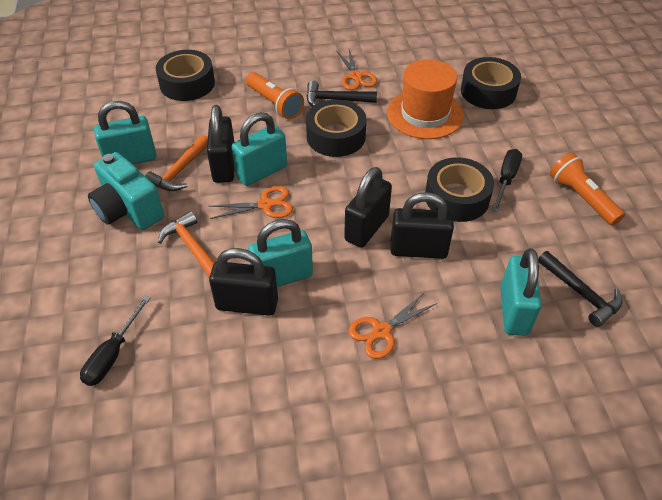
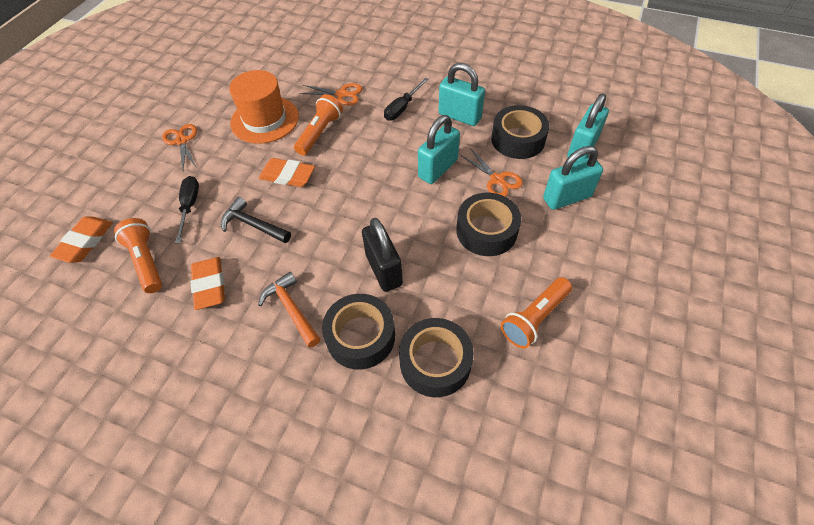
black hammer: 2 -> 1
black padlock: 4 -> 1
orange eraser: 0 -> 3
orange flashlight: 2 -> 3
orange hammer: 2 -> 1
turquoise camera: 1 -> 0

